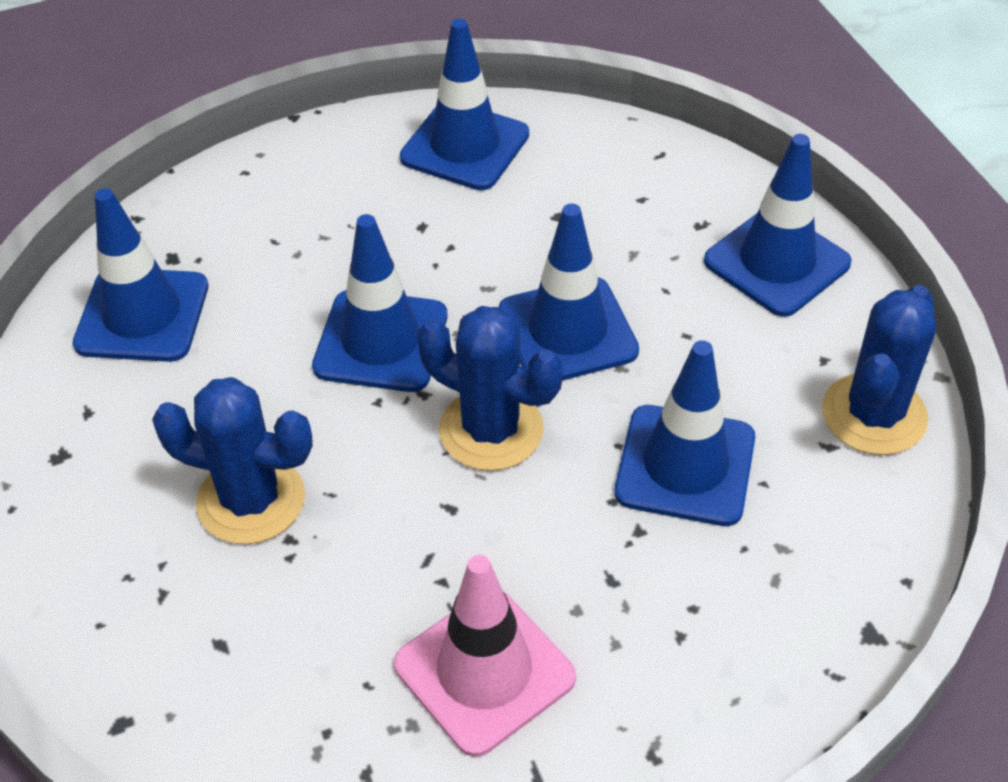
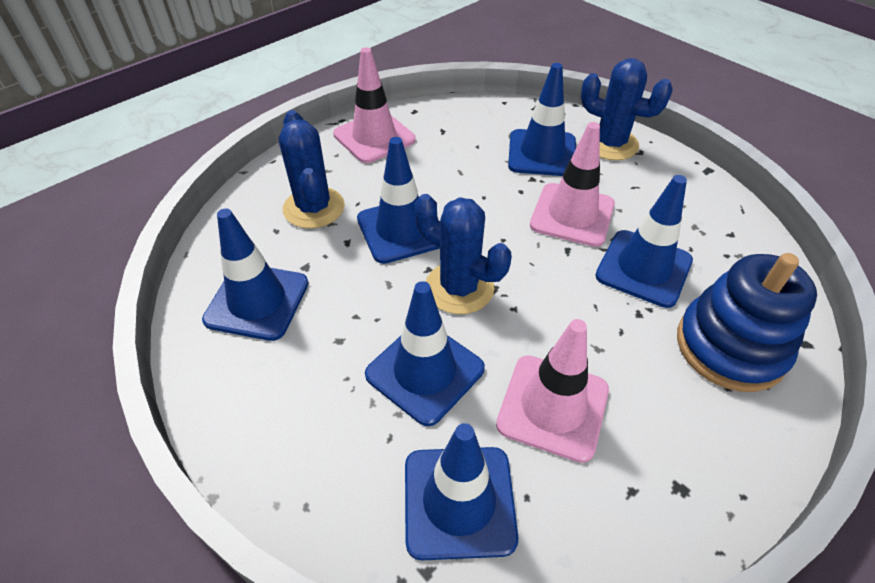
blue stacking toy: 0 -> 1
pink traffic cone: 1 -> 3

